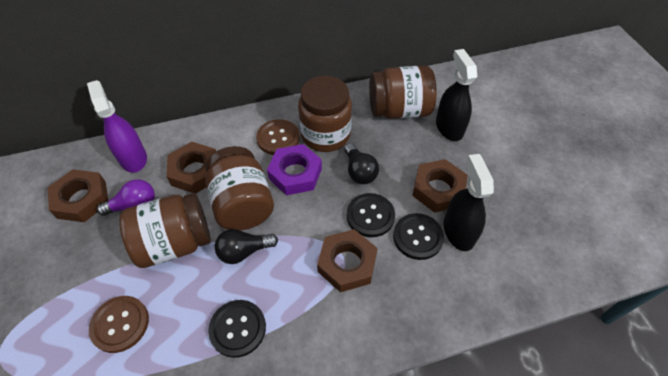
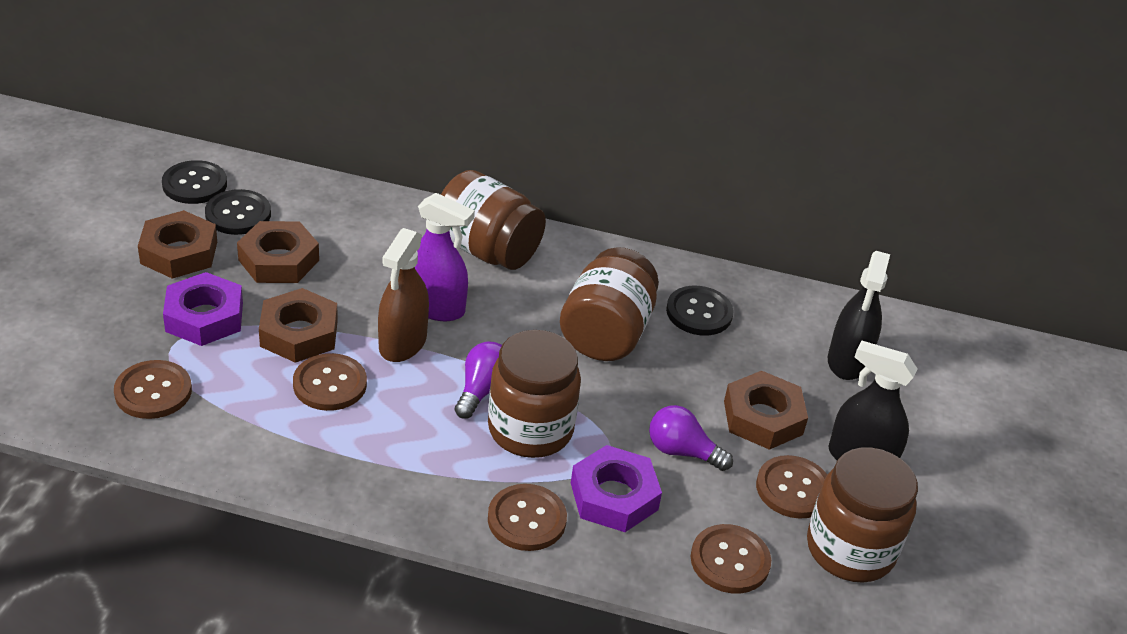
black light bulb: 2 -> 0
brown button: 2 -> 5
brown spray bottle: 0 -> 1
purple light bulb: 1 -> 2
purple nut: 1 -> 2

